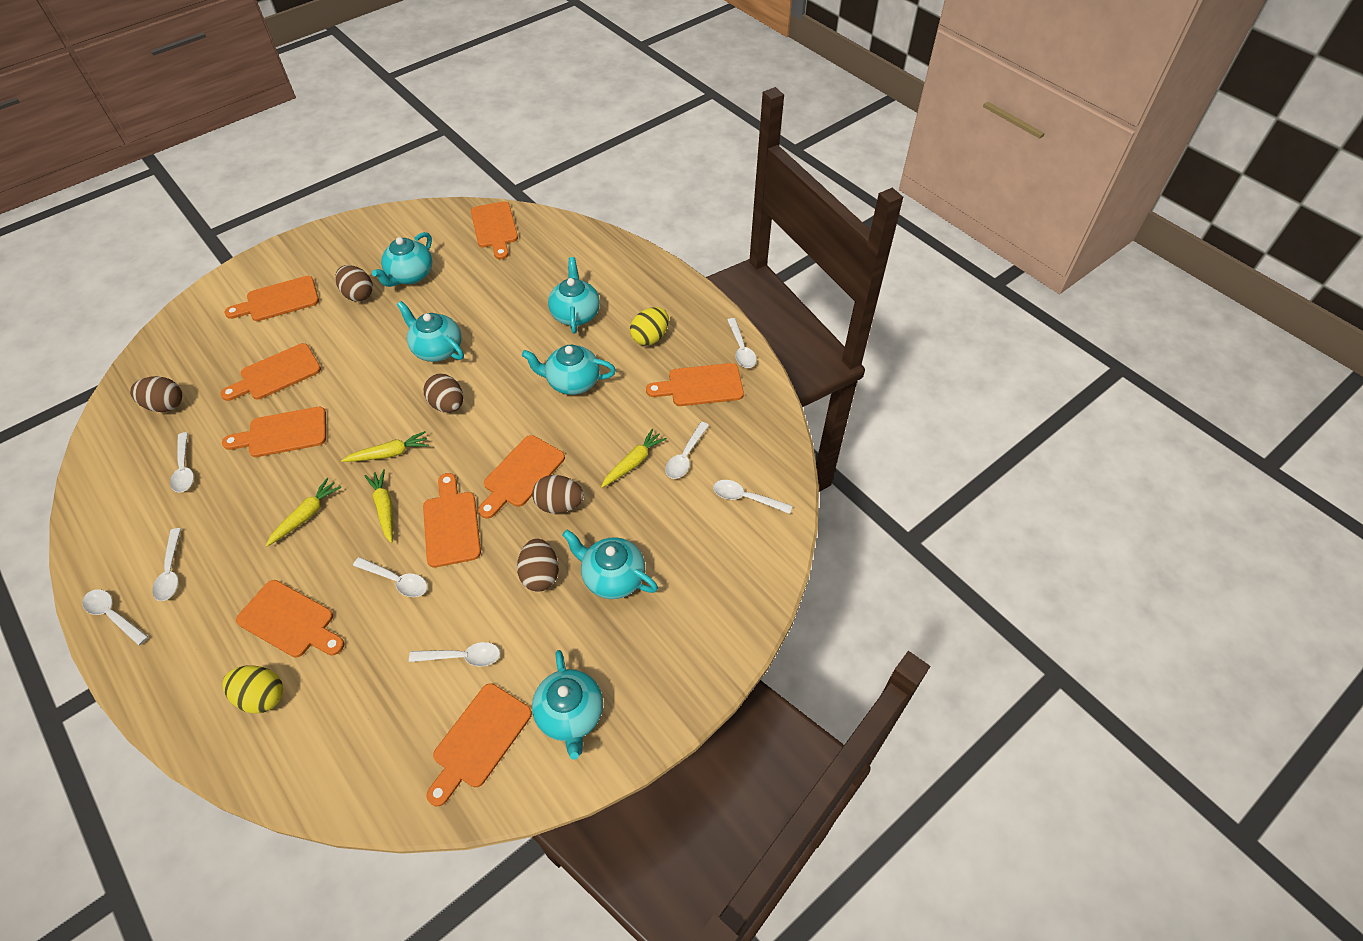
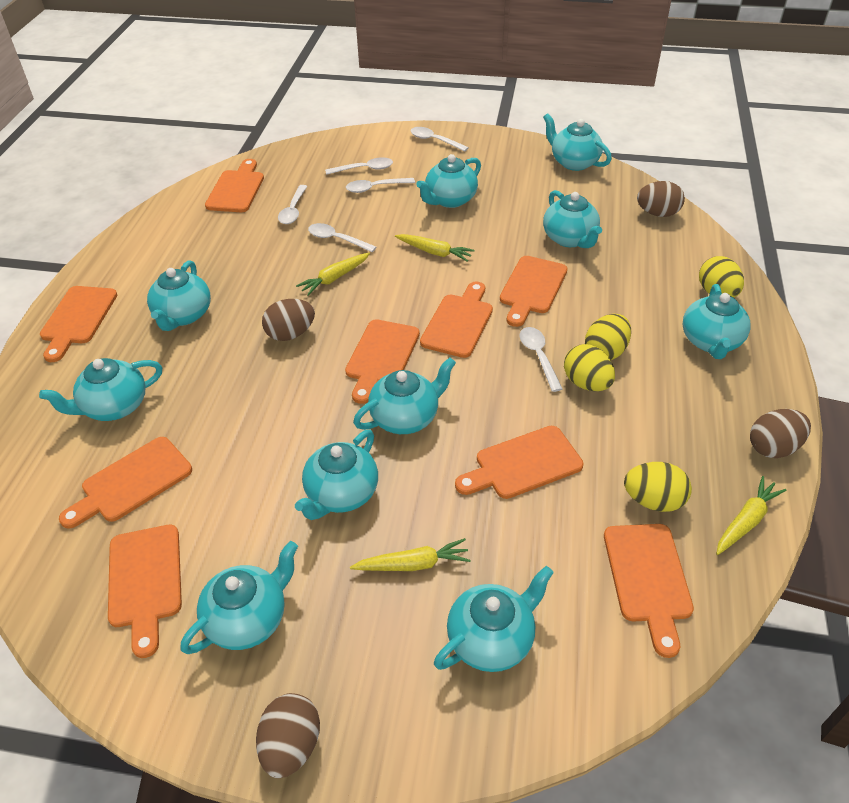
brown egg: 5 -> 4
turquoise teapot: 6 -> 10
white spoon: 8 -> 6
yellow egg: 2 -> 4

